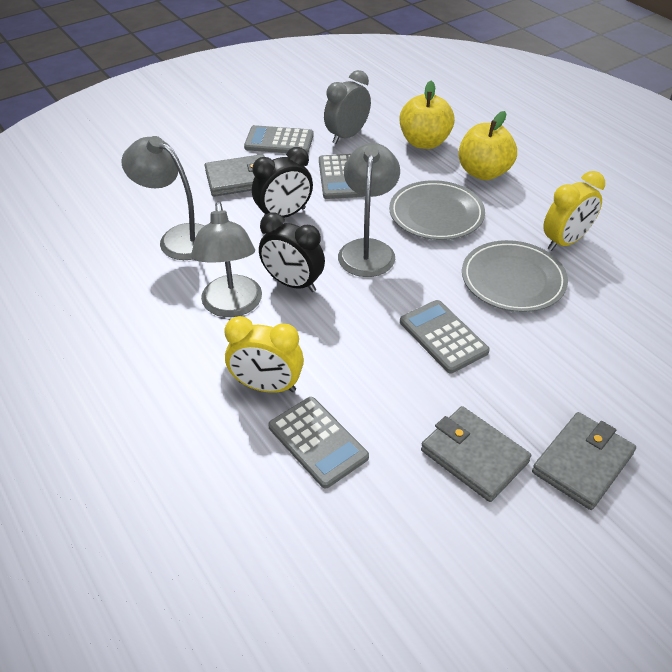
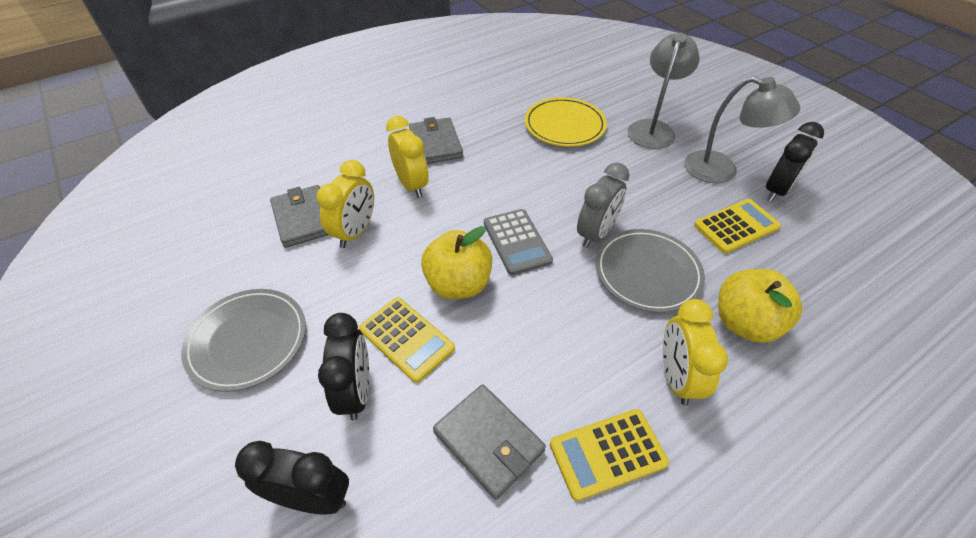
black clock: 2 -> 3
grey calculator: 4 -> 1
grey lamp: 3 -> 2
yellow calculator: 0 -> 3
yellow clock: 2 -> 3
yellow plate: 0 -> 1

